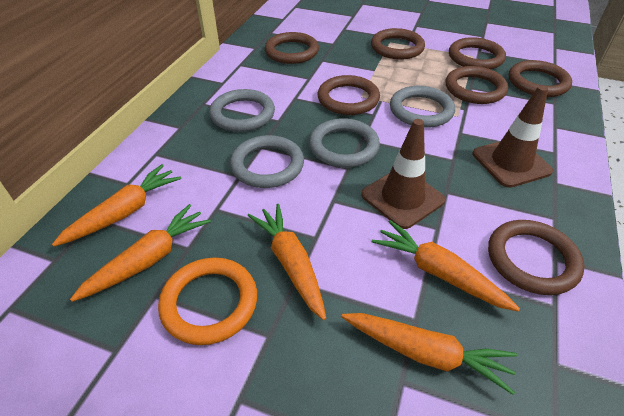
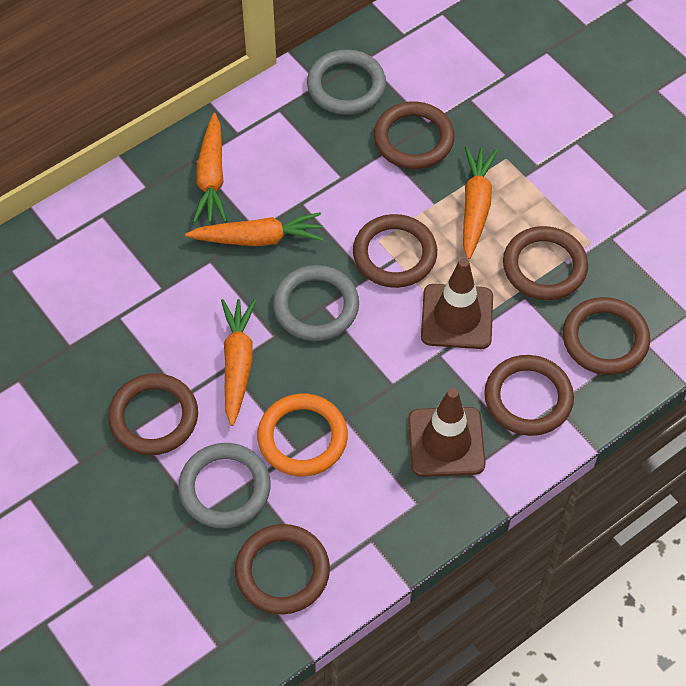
grey ring: 4 -> 3
orange carrot: 5 -> 4

